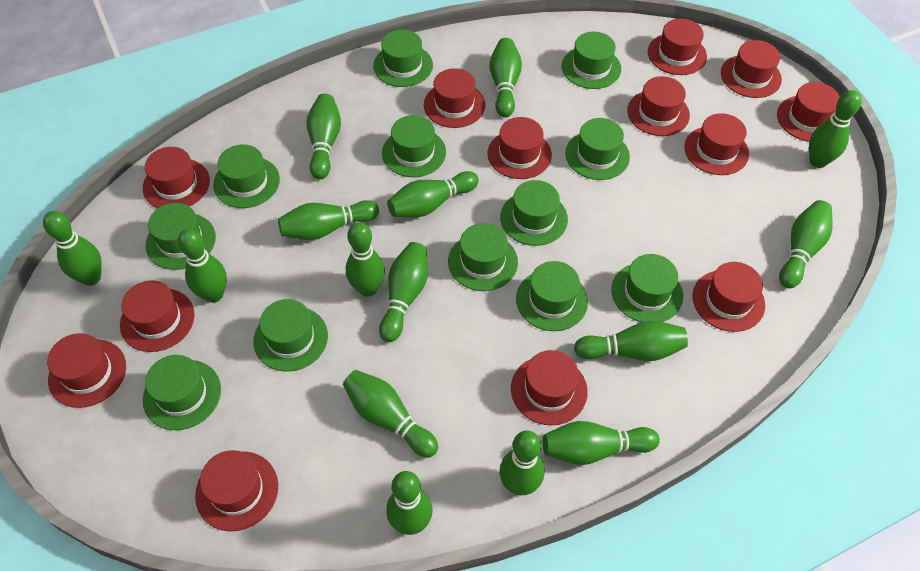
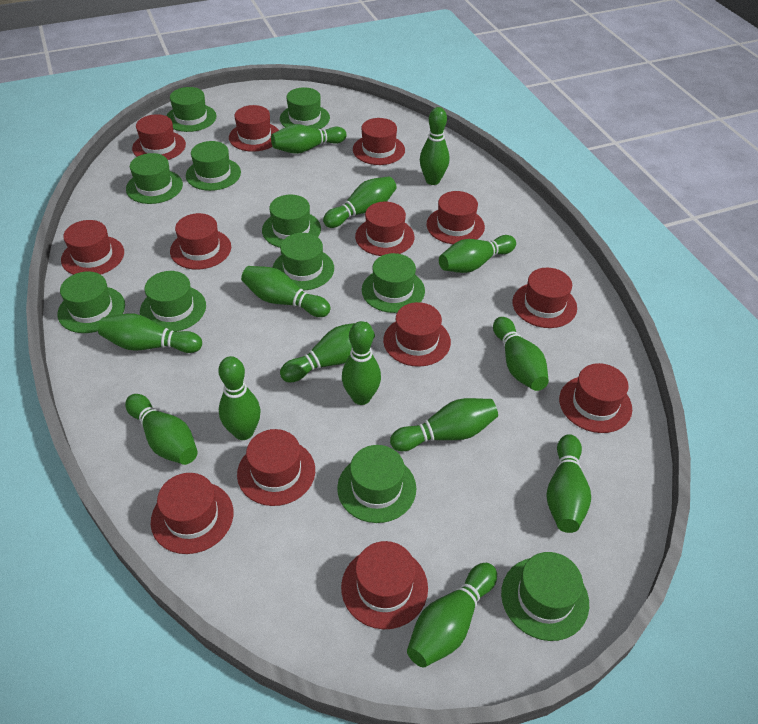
green bowling pin: 15 -> 14
green hat: 12 -> 11

